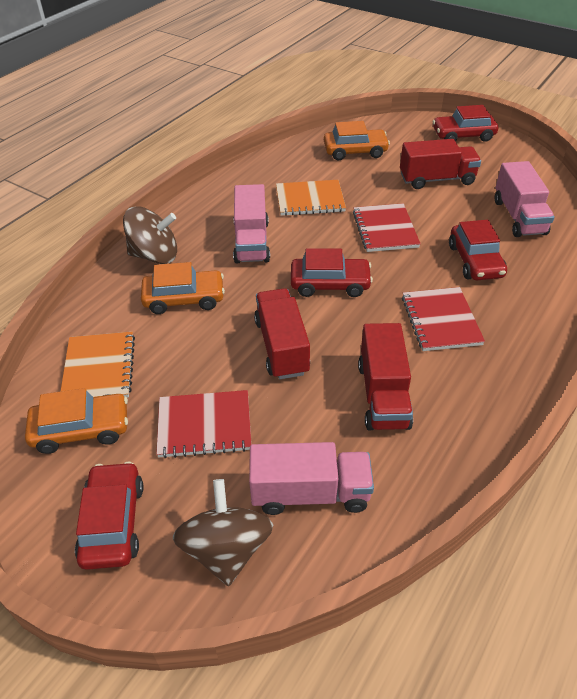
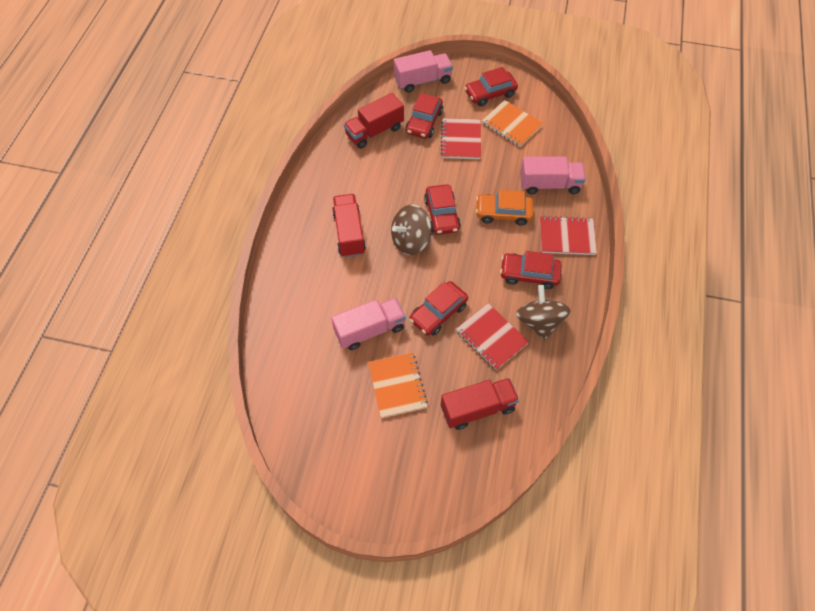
orange car: 3 -> 1
red car: 4 -> 5

